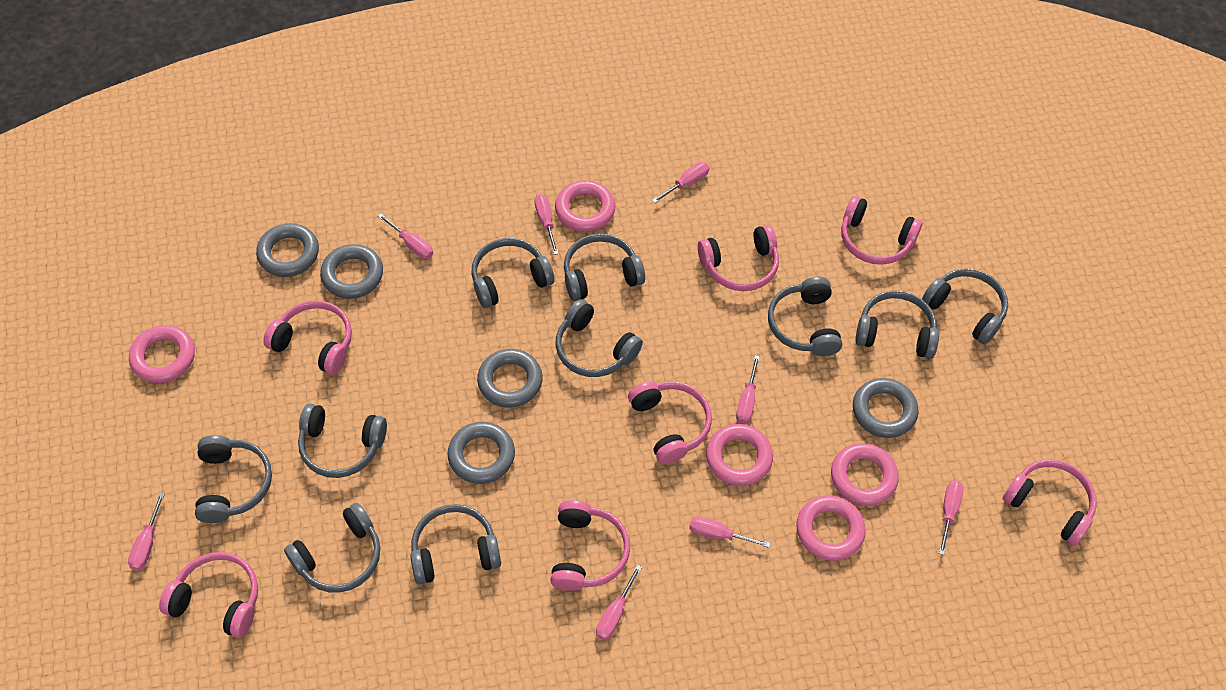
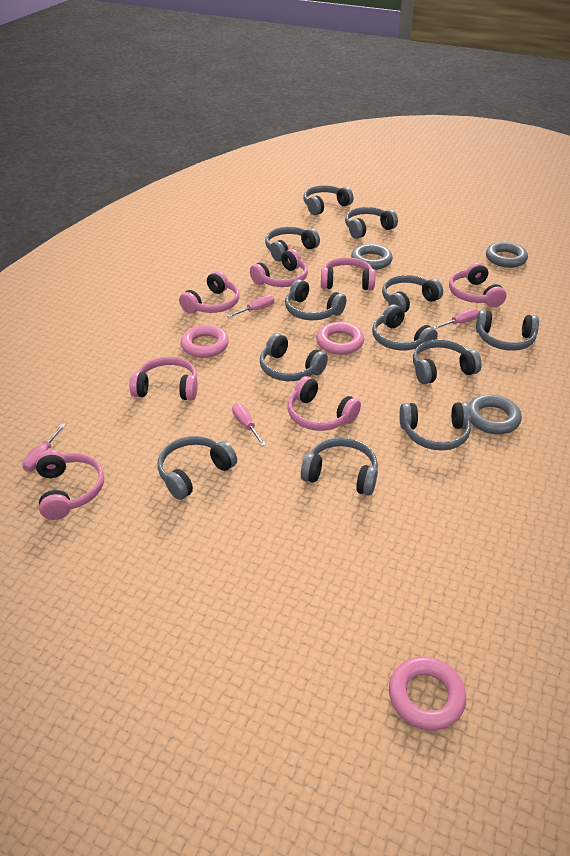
grey headphones: 10 -> 12
grey ring: 5 -> 3
pink ring: 5 -> 3
pink screwdriver: 8 -> 4

